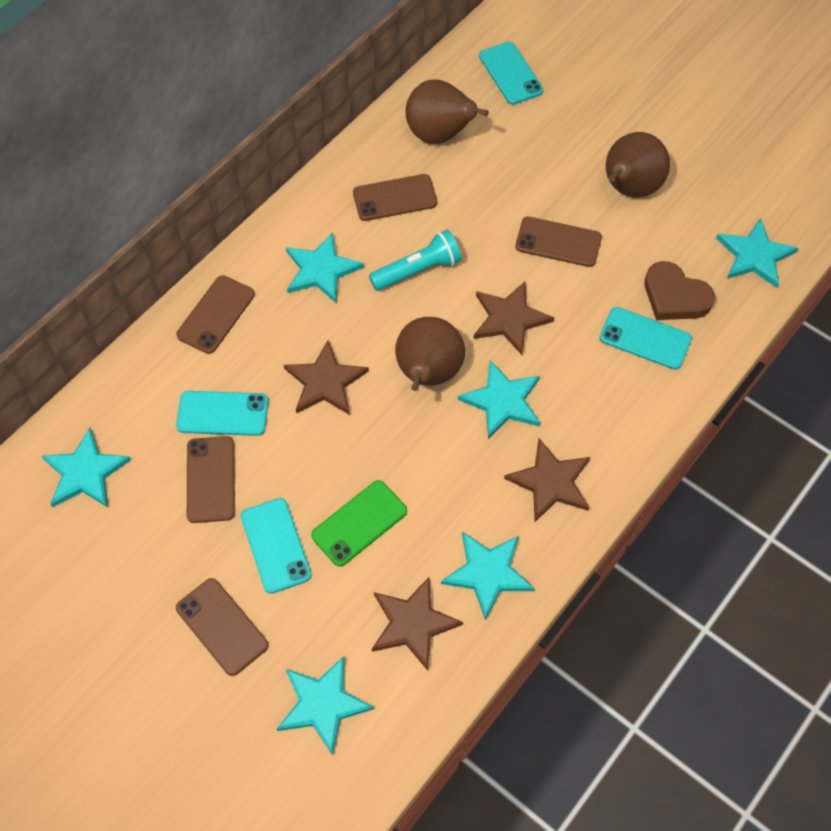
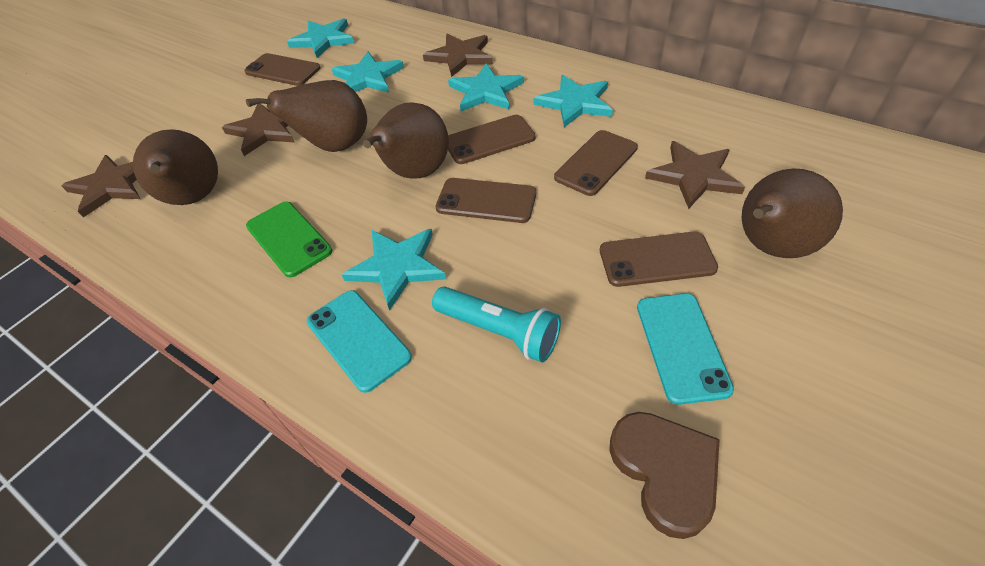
brown pear: 3 -> 4
turquoise phone: 4 -> 2
turquoise star: 6 -> 5

